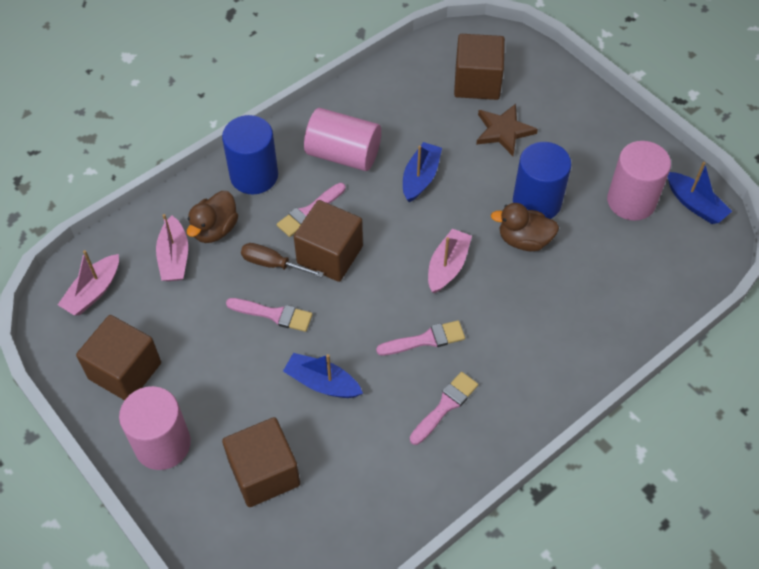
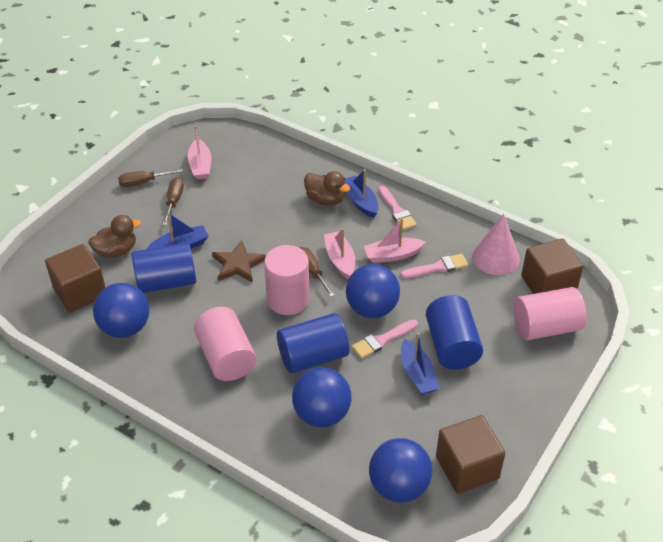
blue ball: 0 -> 4
blue cylinder: 2 -> 3
brown cube: 4 -> 3
brown screwdriver: 1 -> 3
pink brush: 4 -> 3
pink cone: 0 -> 1

